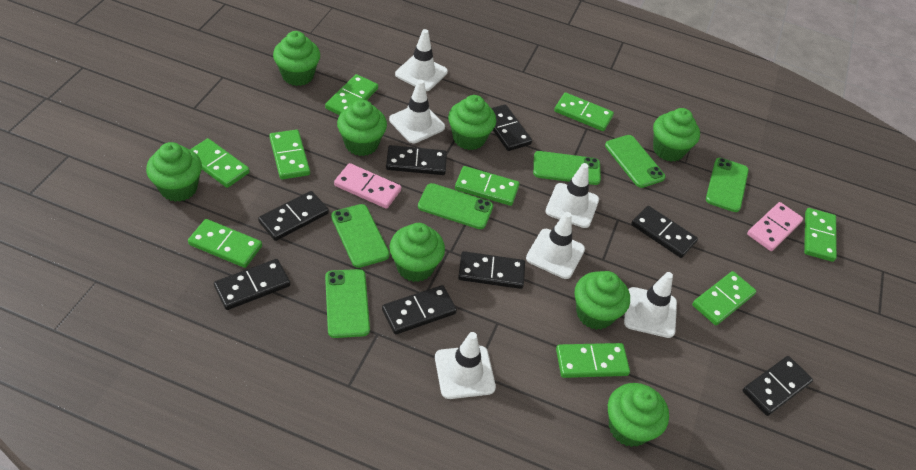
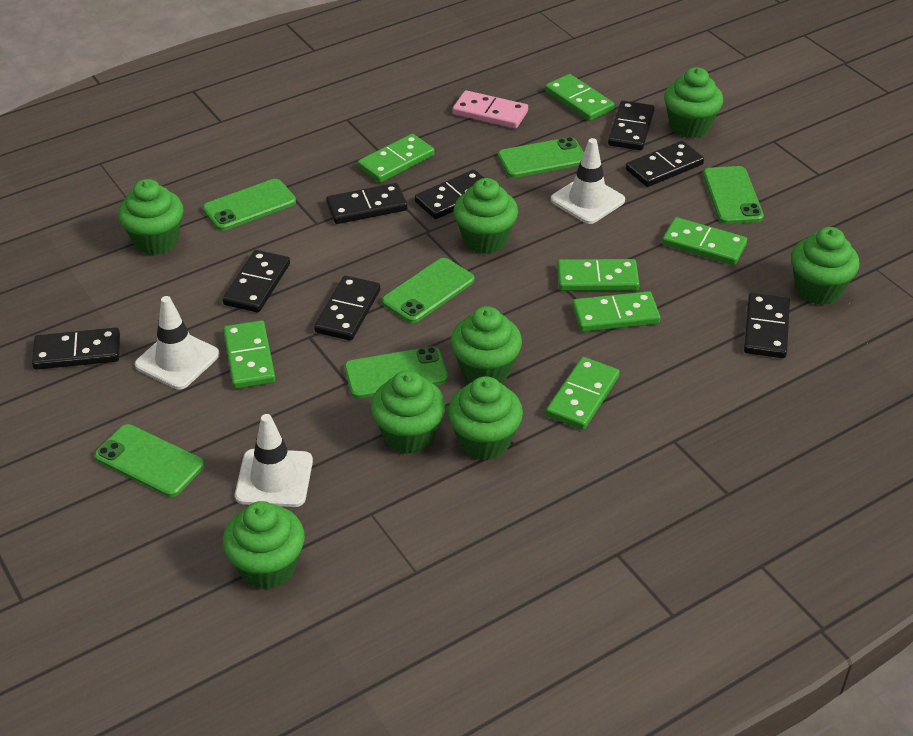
green domino: 9 -> 7
pink domino: 2 -> 1
white traffic cone: 6 -> 3

